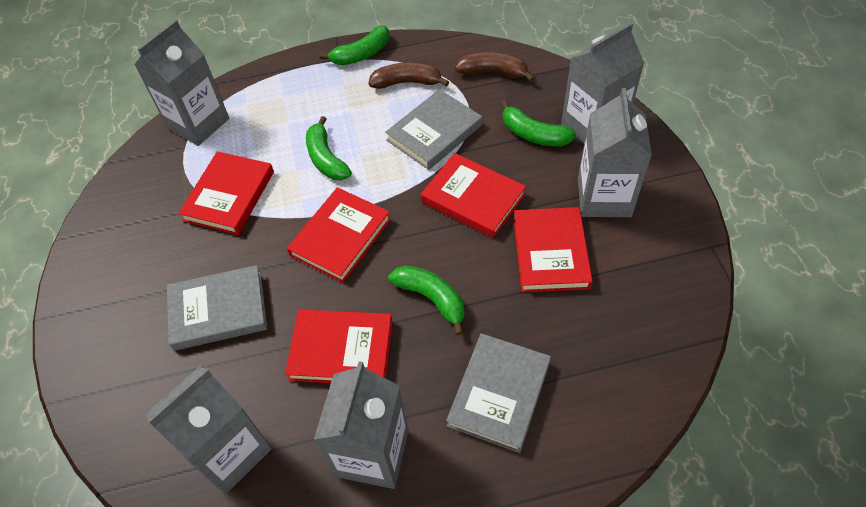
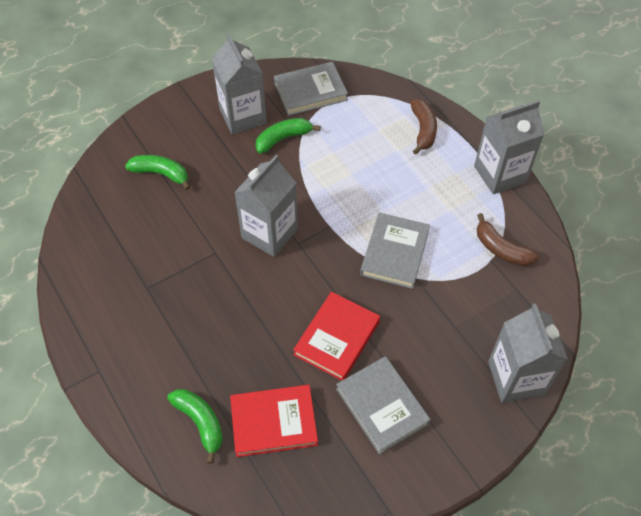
green banana: 4 -> 3
grey carton: 5 -> 4
red book: 5 -> 2

